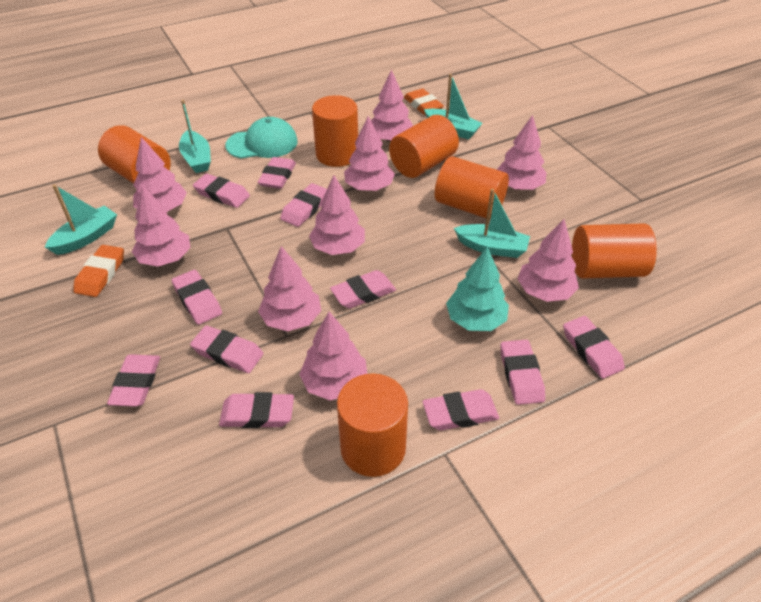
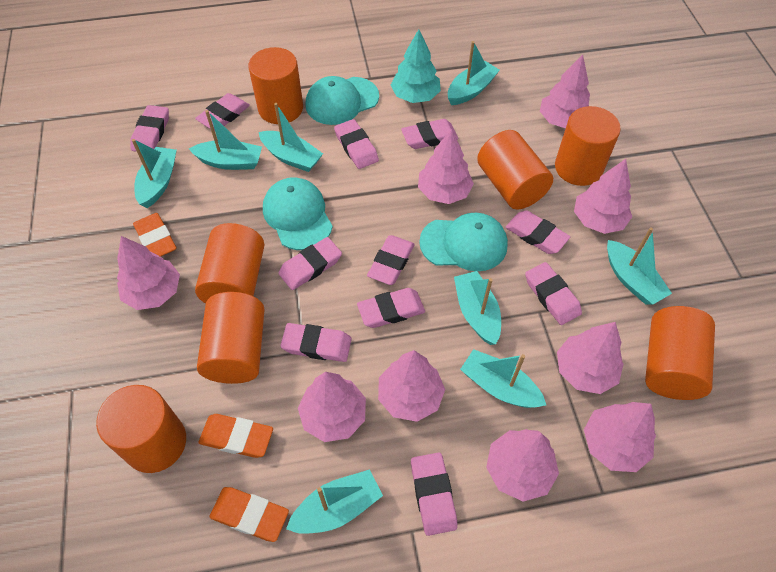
orange cylinder: 6 -> 7
orange eraser: 2 -> 3
turquoise boat: 4 -> 8
turquoise cap: 1 -> 3

